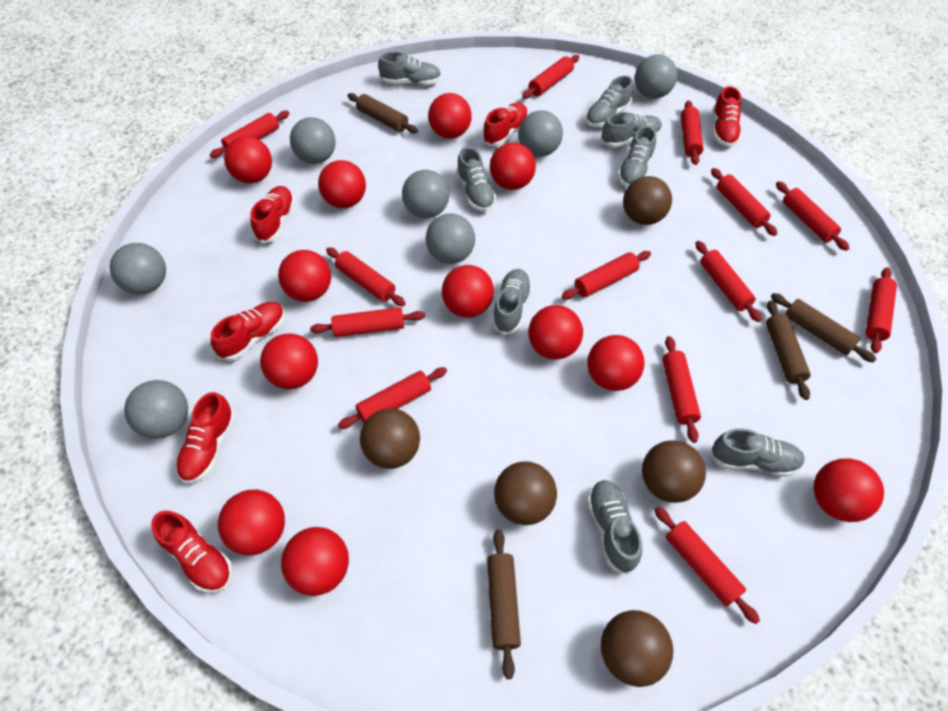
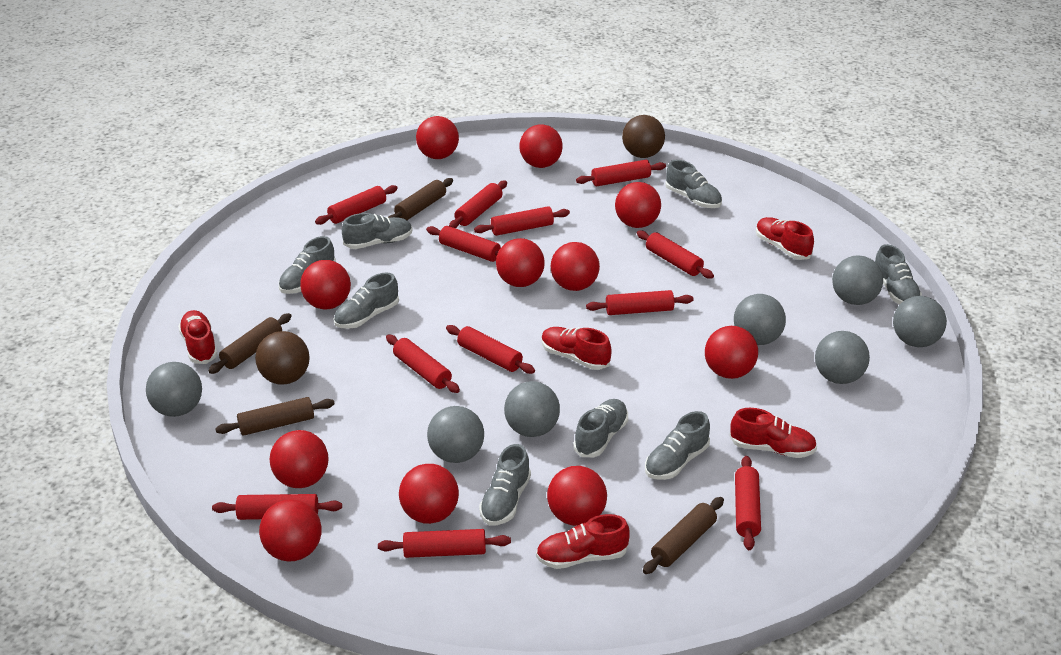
brown ball: 5 -> 2
red ball: 12 -> 11
red rolling pin: 13 -> 12
red shoe: 6 -> 5

